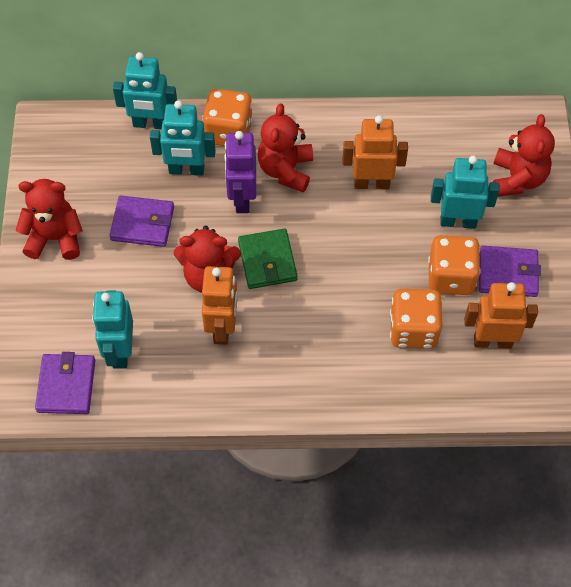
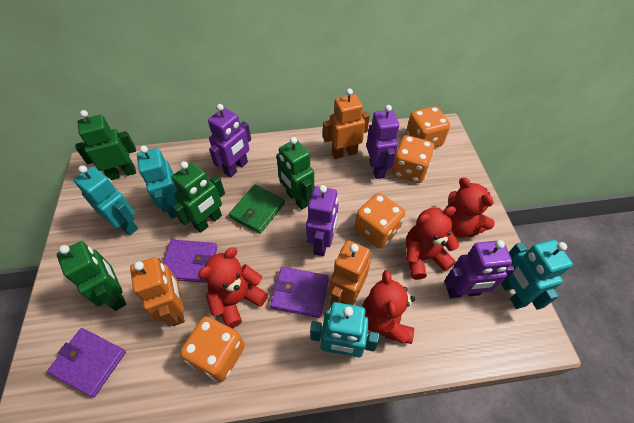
green robot: 0 -> 4
orange dice: 3 -> 4
purple robot: 1 -> 4

